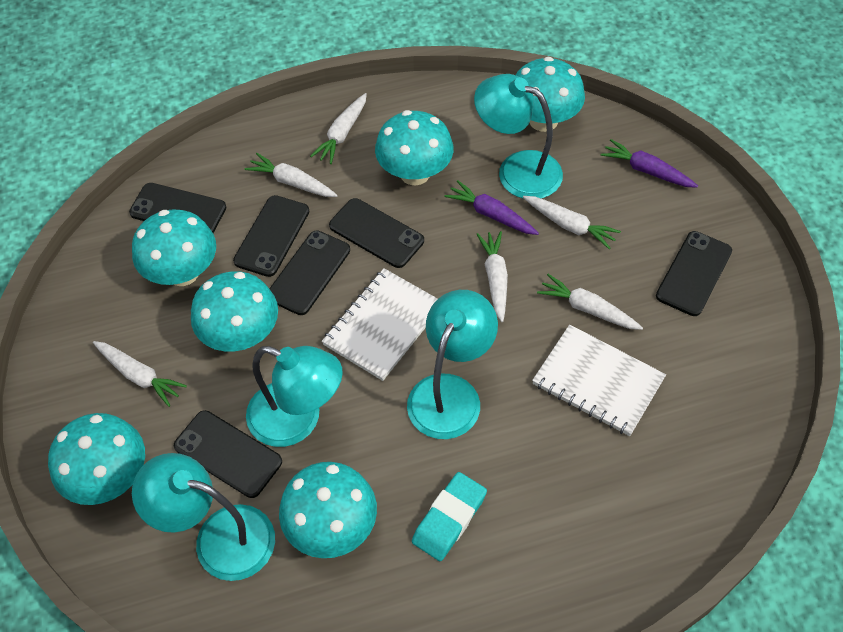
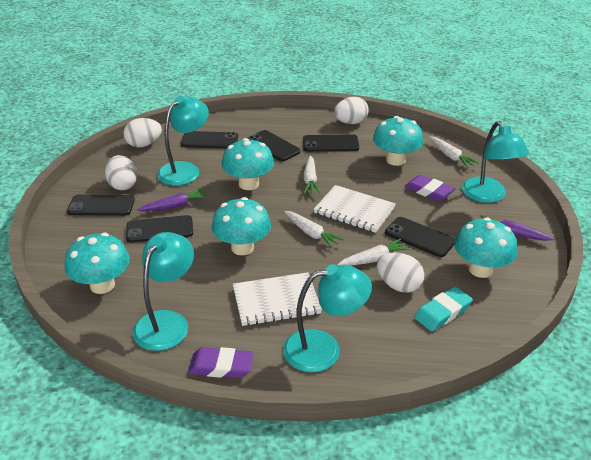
purple eraser: 0 -> 2
turquoise mushroom: 6 -> 5
white carrot: 6 -> 4
white egg: 0 -> 4

